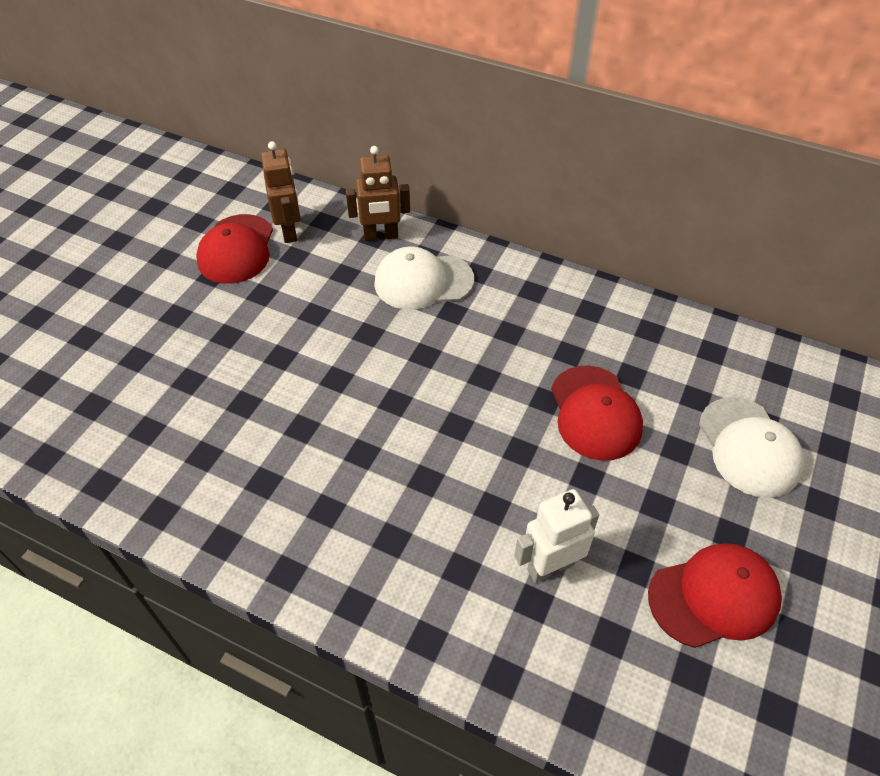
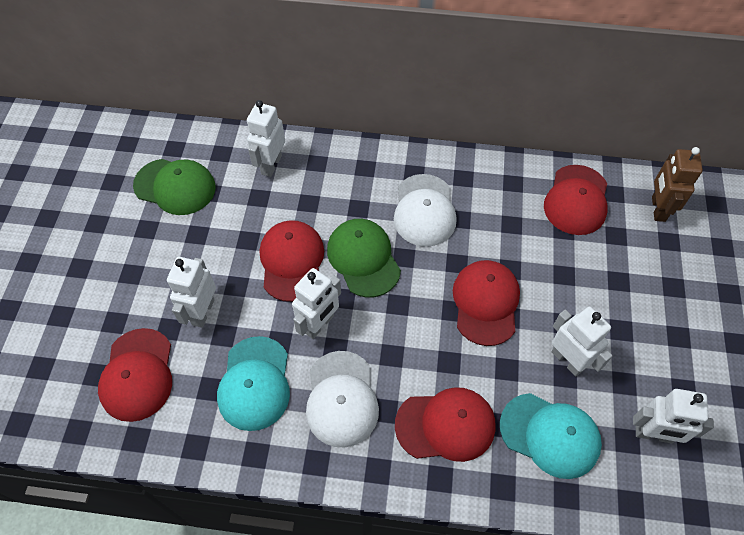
brown robot: 2 -> 1
green cap: 0 -> 2
red cap: 3 -> 5
turquoise cap: 0 -> 2
white robot: 1 -> 5

